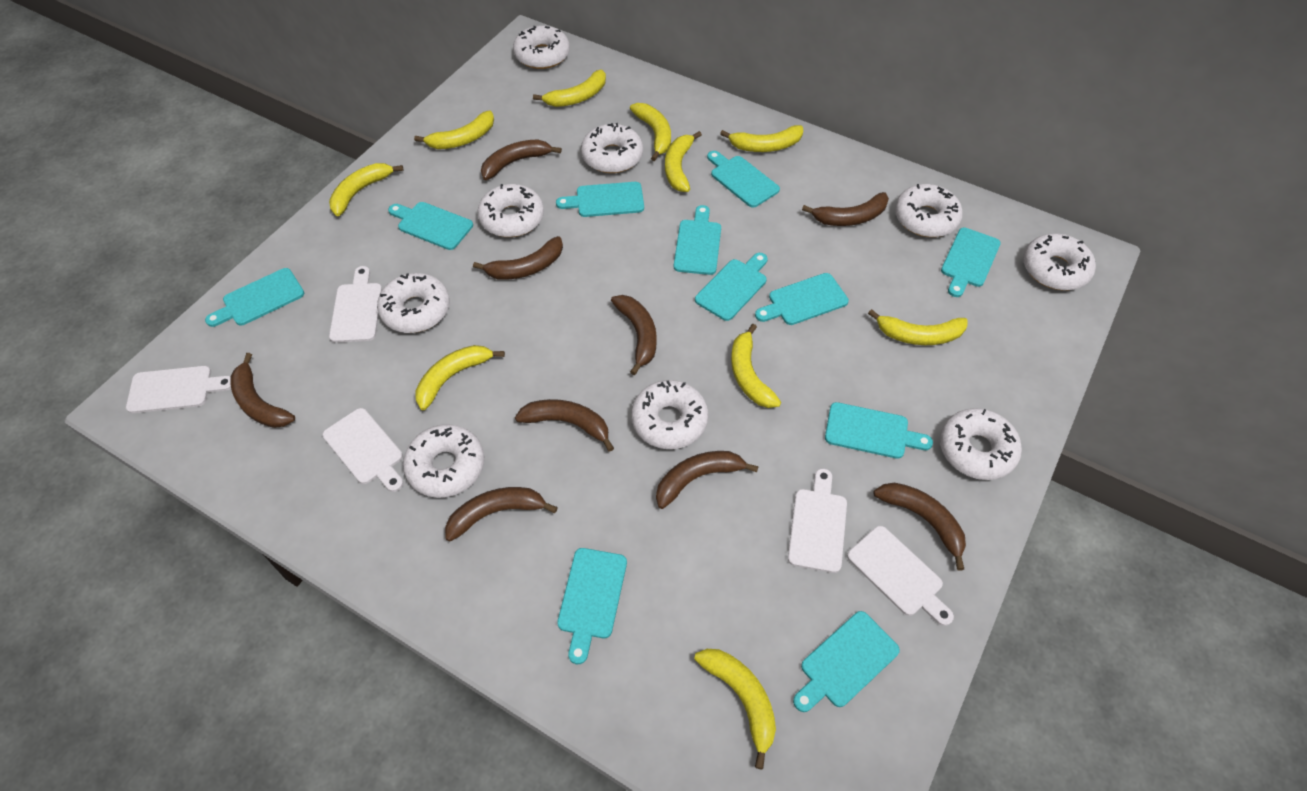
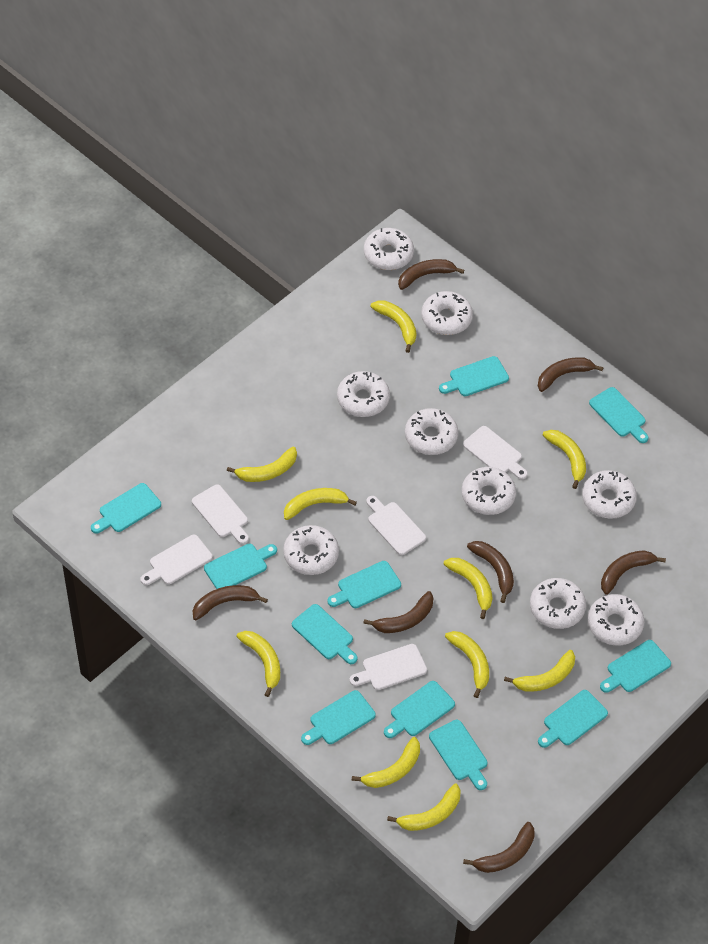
brown banana: 9 -> 7

